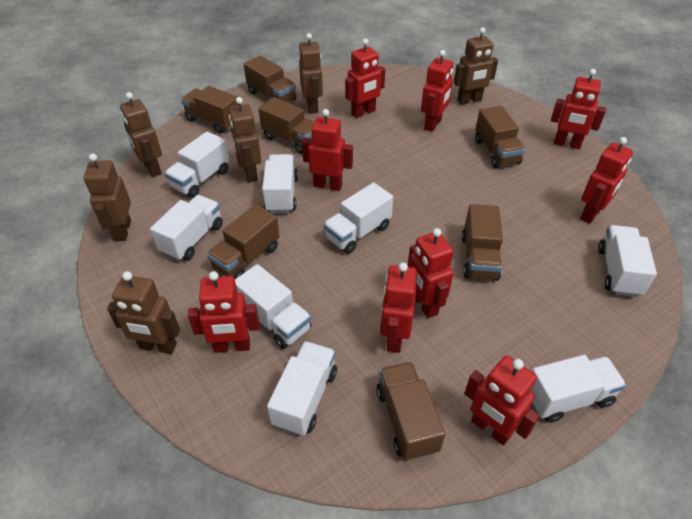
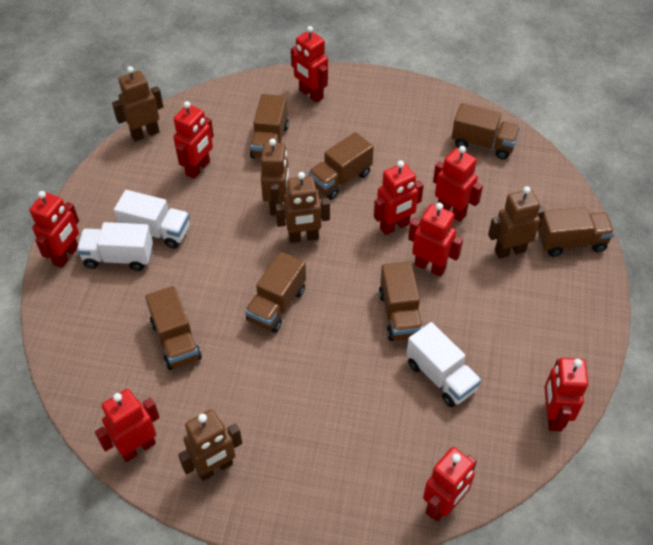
brown robot: 6 -> 5
white truck: 8 -> 3

